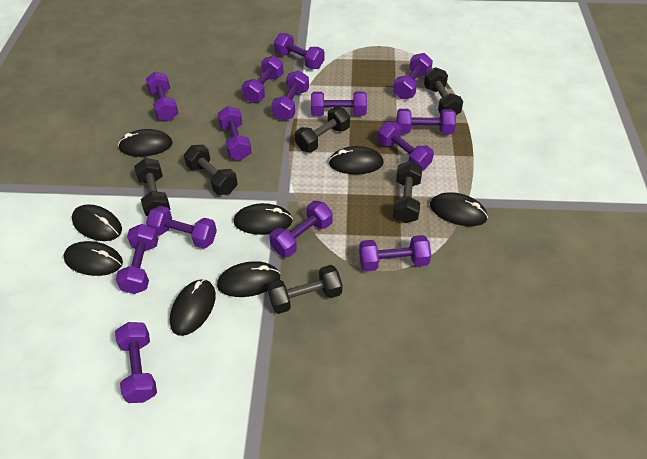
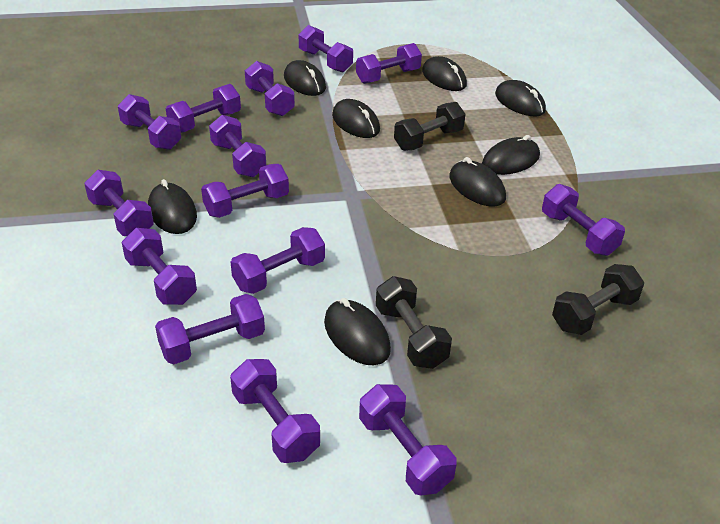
black dumbbell: 6 -> 3

